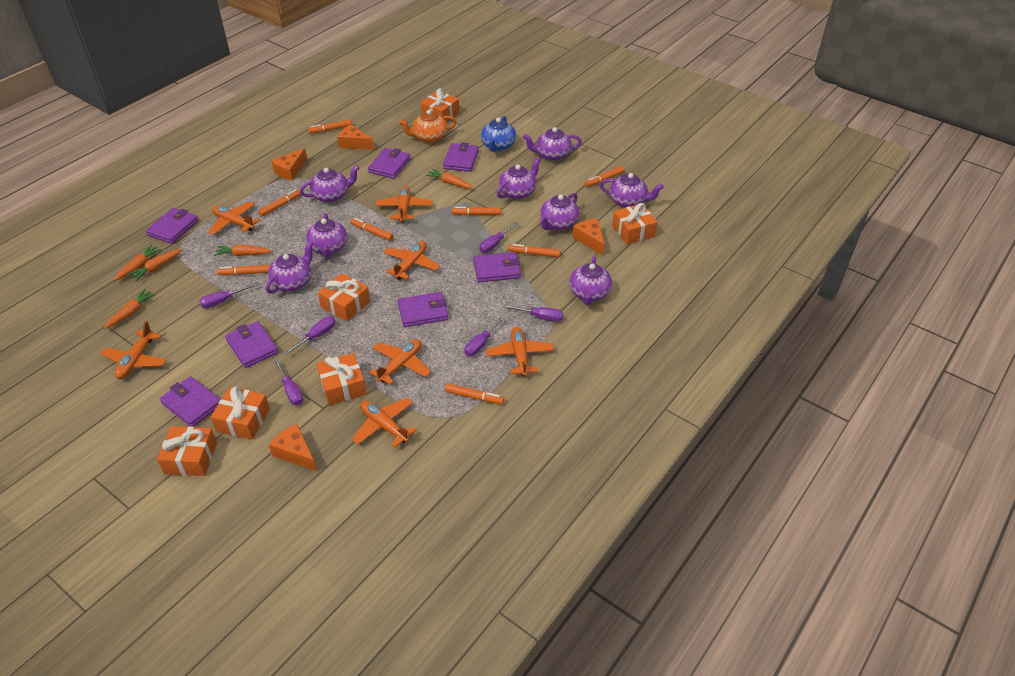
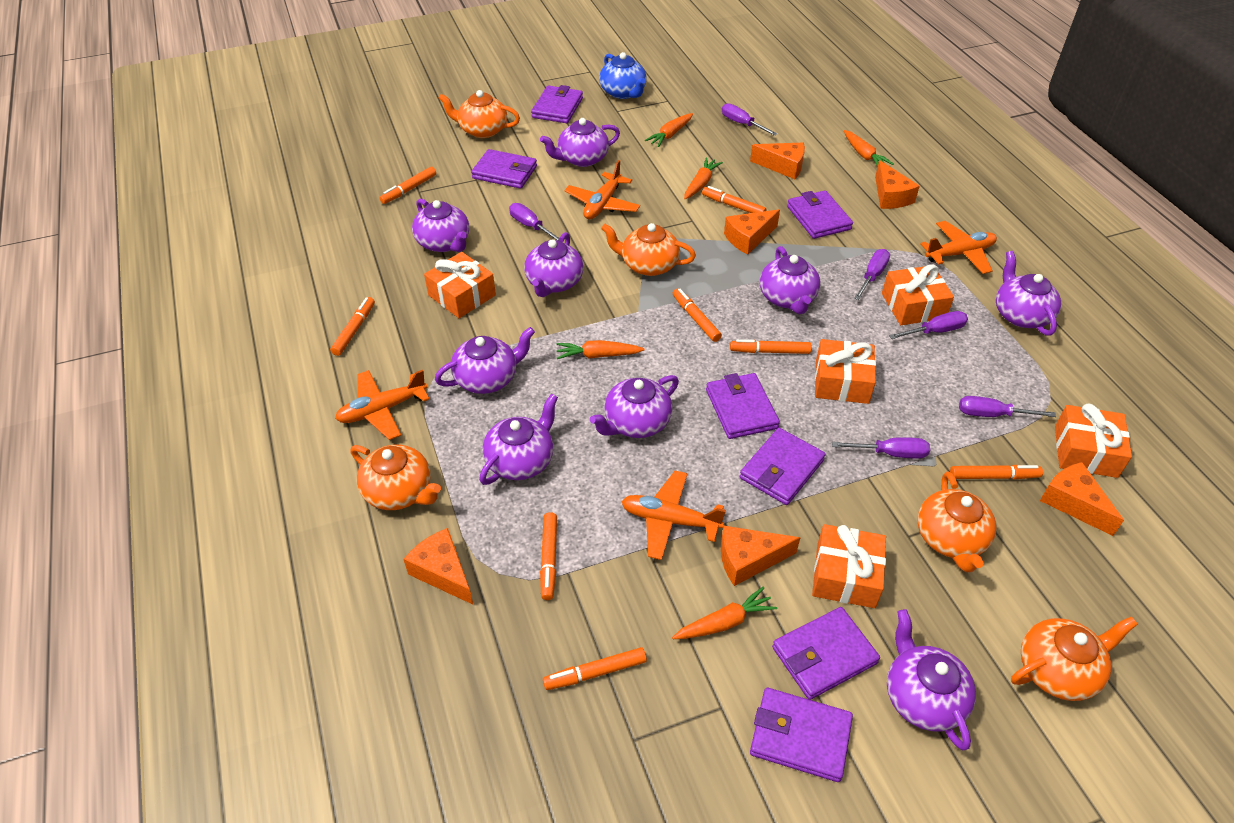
orange cheese: 4 -> 6
orange gift: 6 -> 5
orange plane: 7 -> 4
orange teapot: 1 -> 5
purple teapot: 8 -> 9

